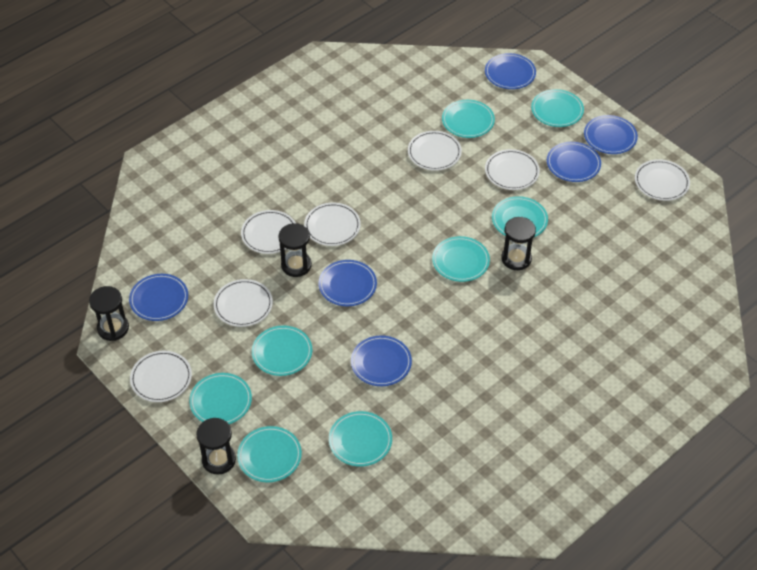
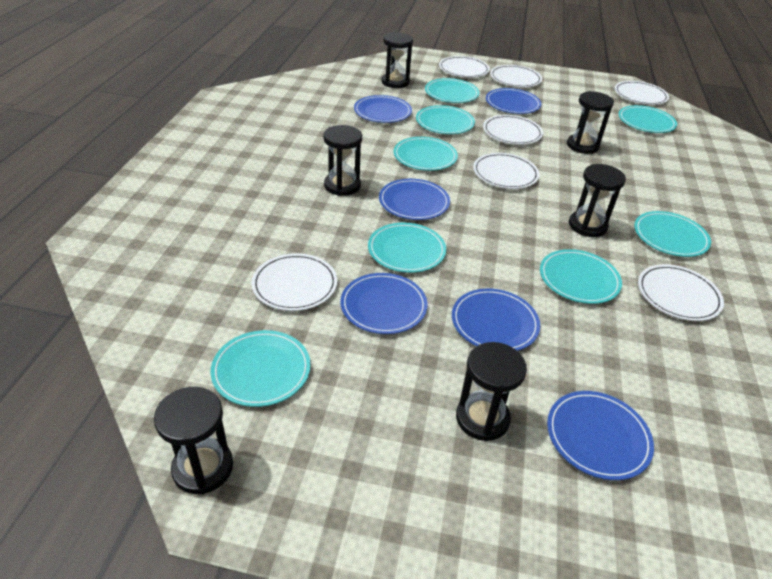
black hourglass: 4 -> 6

